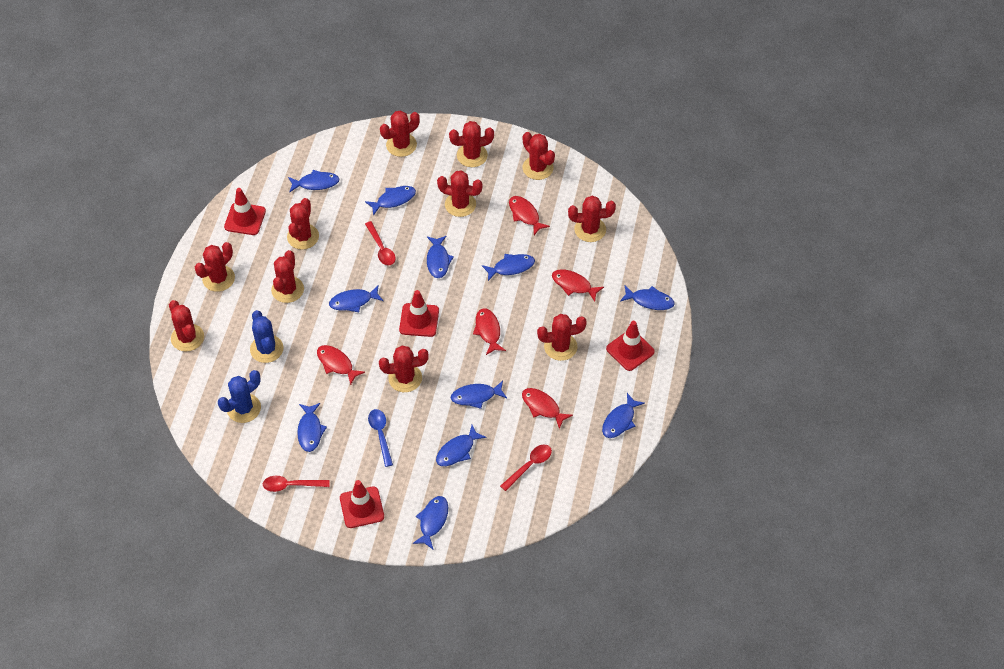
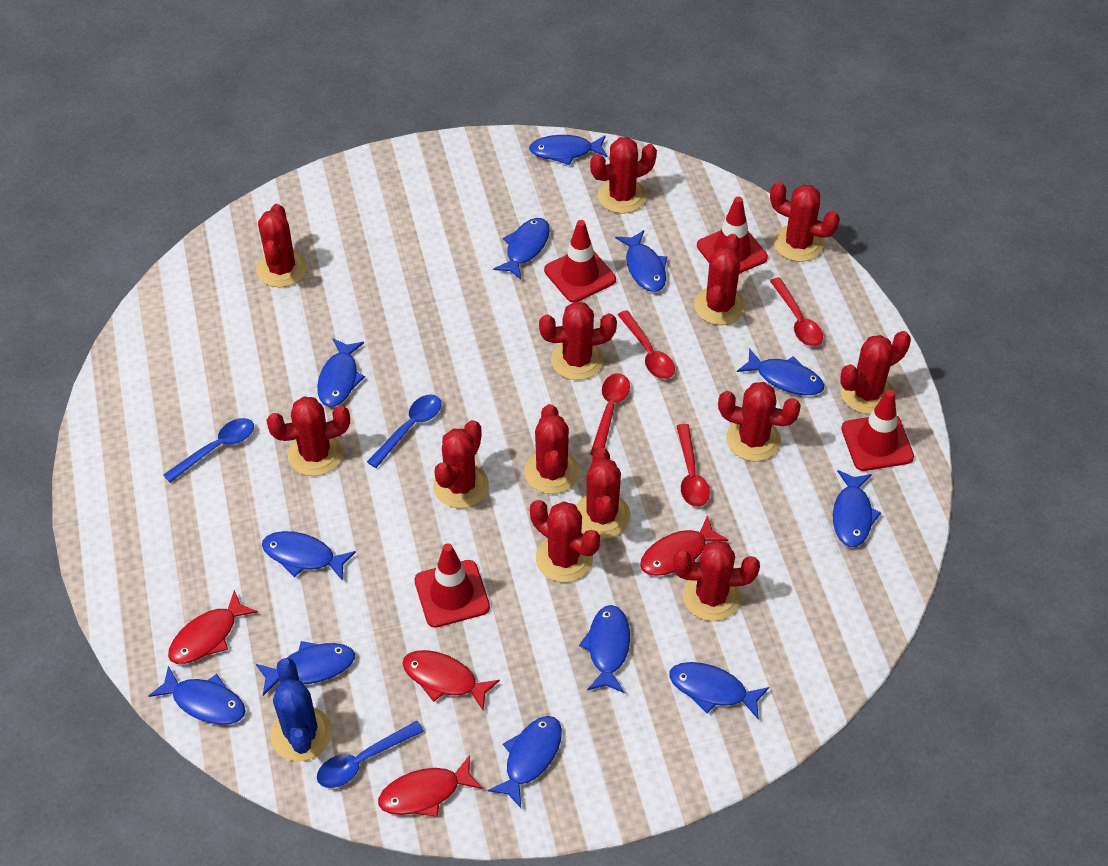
blue cactus: 2 -> 1
blue fish: 11 -> 12
blue spoon: 1 -> 3
red cactus: 11 -> 13
red fish: 5 -> 4
red spoon: 3 -> 4

